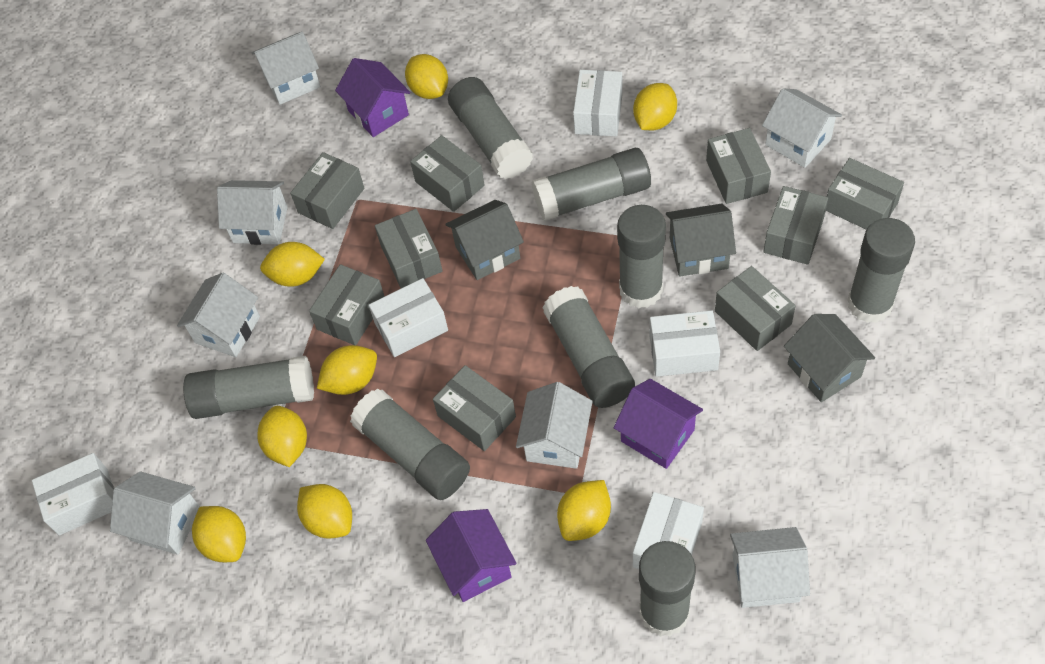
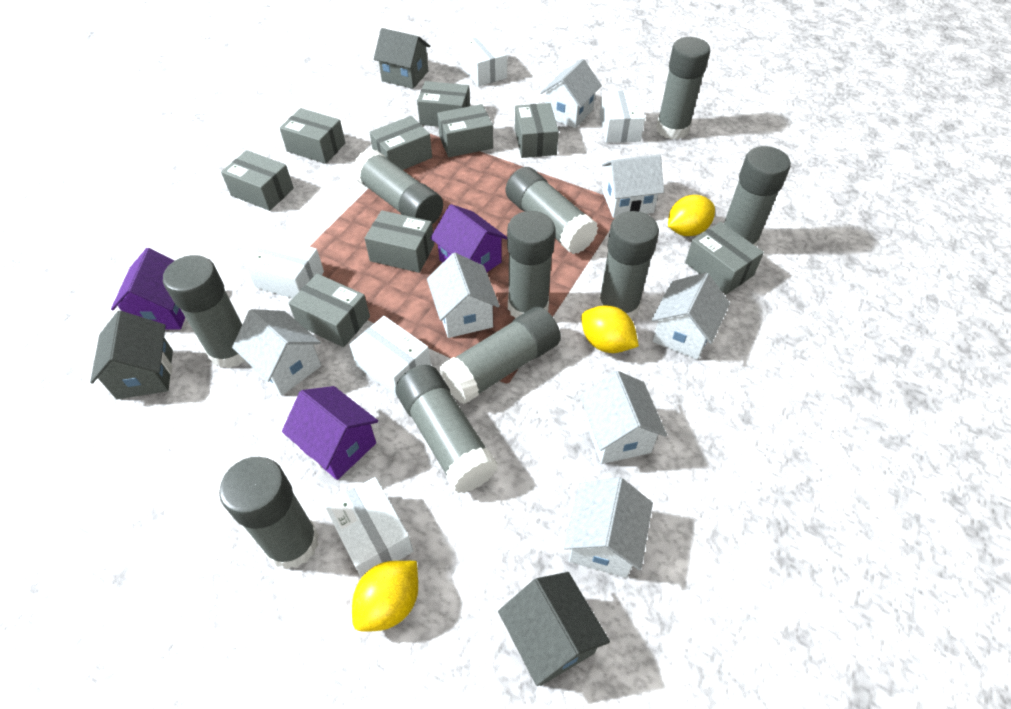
grey glue stick: 8 -> 10
yellow lemon: 8 -> 3

